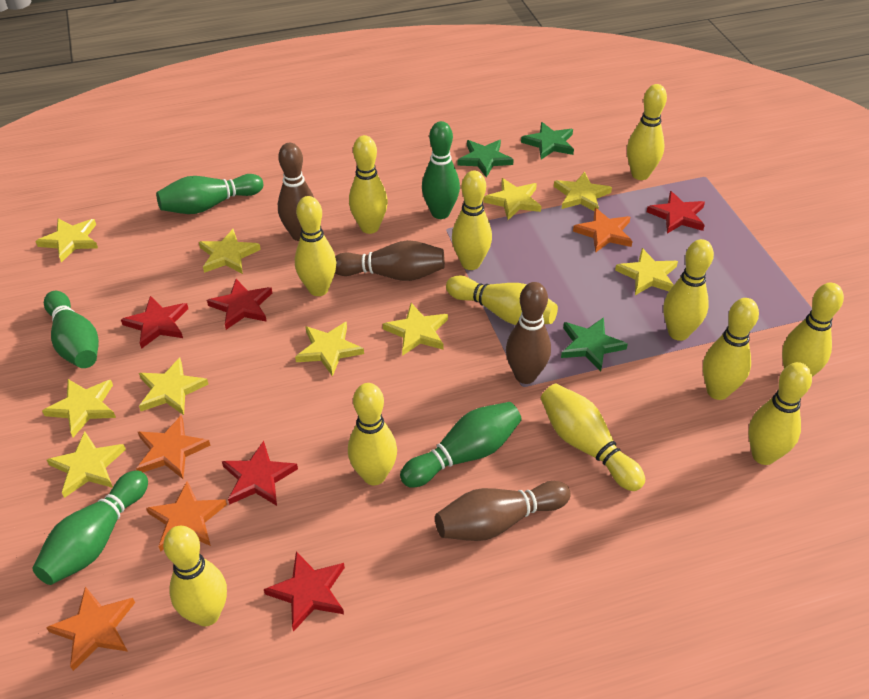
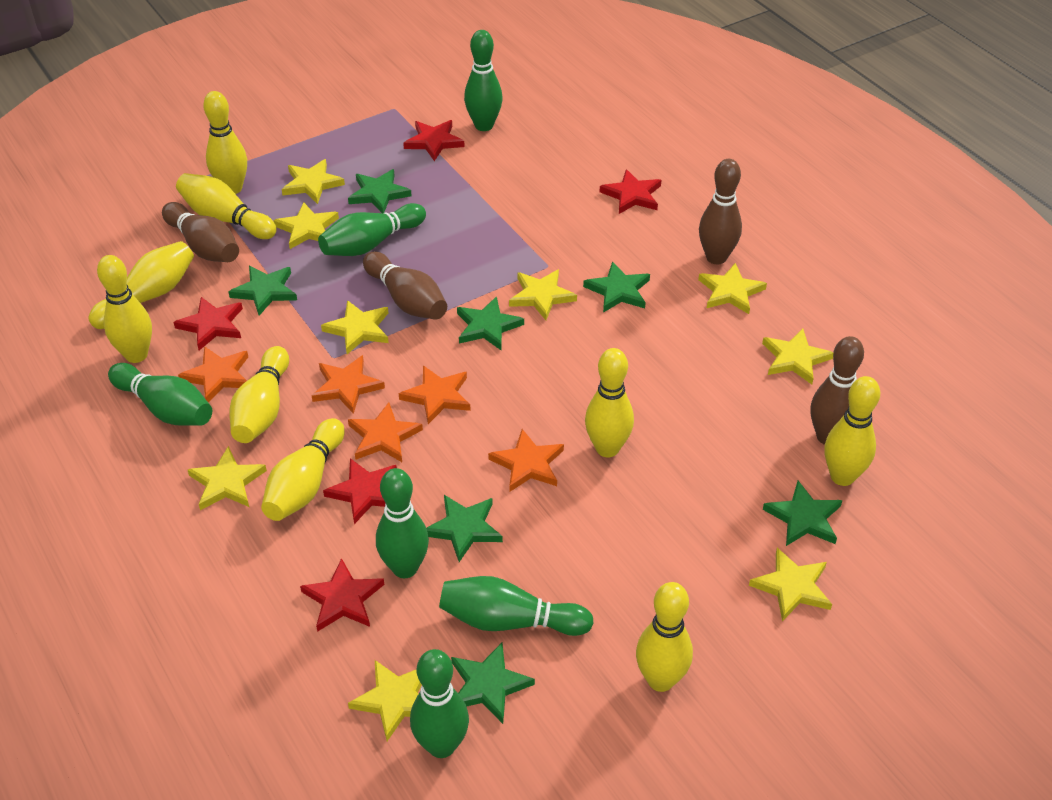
green bowling pin: 5 -> 6
green star: 3 -> 7
orange star: 4 -> 5
yellow bowling pin: 12 -> 9
yellow star: 10 -> 9

